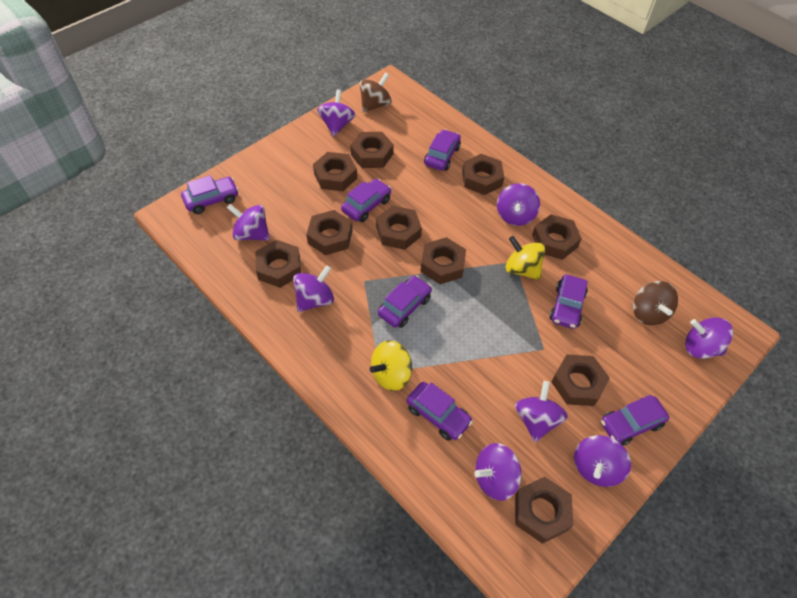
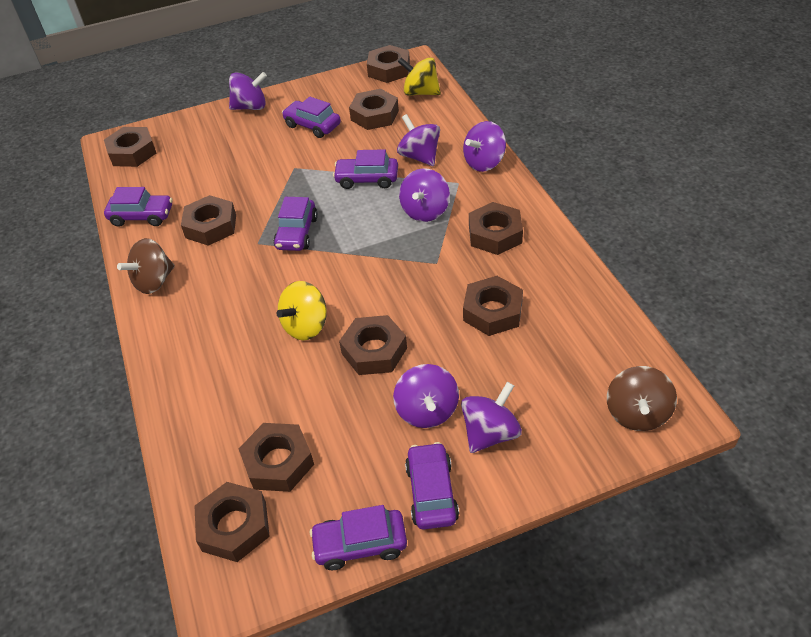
brown nut: 10 -> 9
purple car: 7 -> 6
purple spinning top: 8 -> 6

